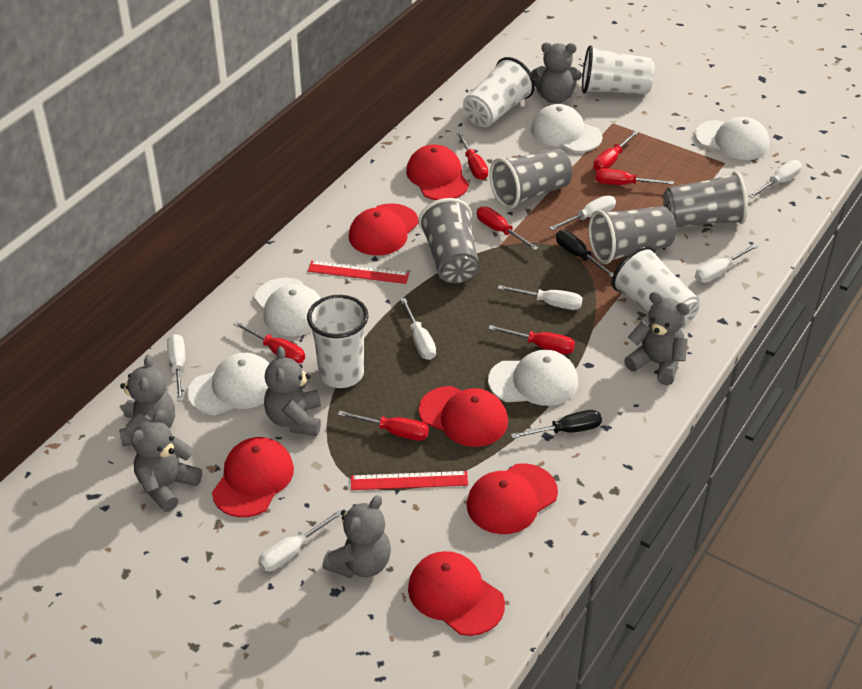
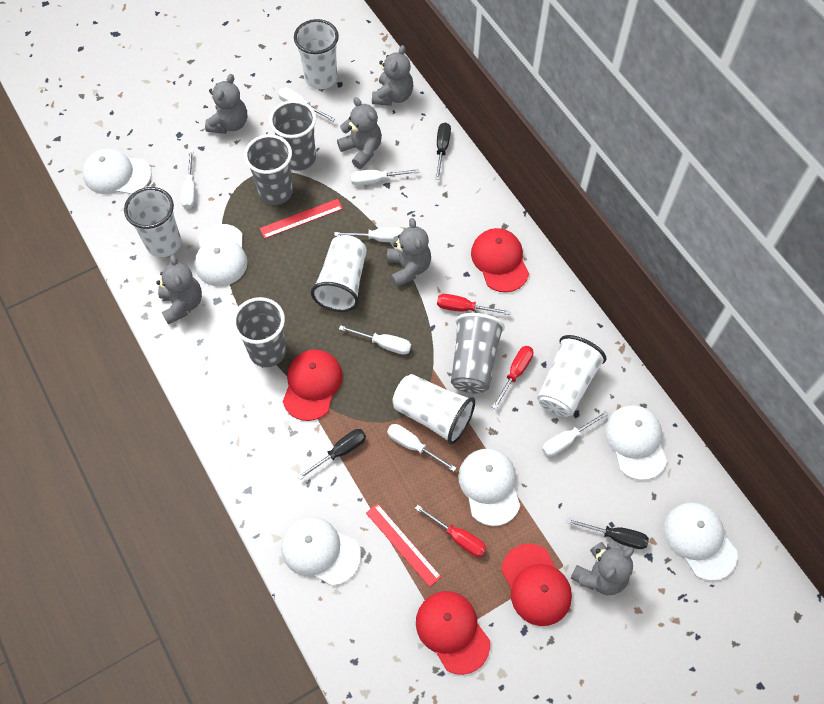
black screwdriver: 2 -> 3
red cap: 6 -> 4
red screwdriver: 7 -> 3
white cap: 5 -> 6
white cup: 4 -> 5

